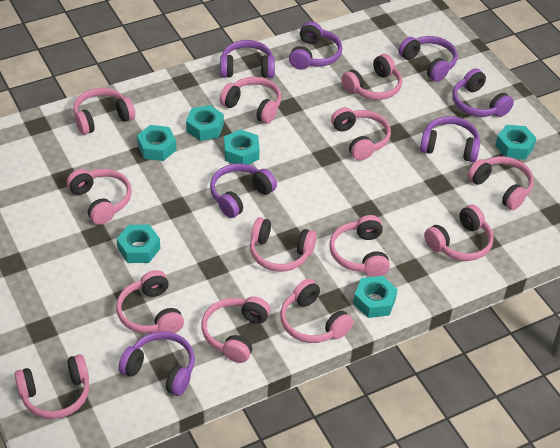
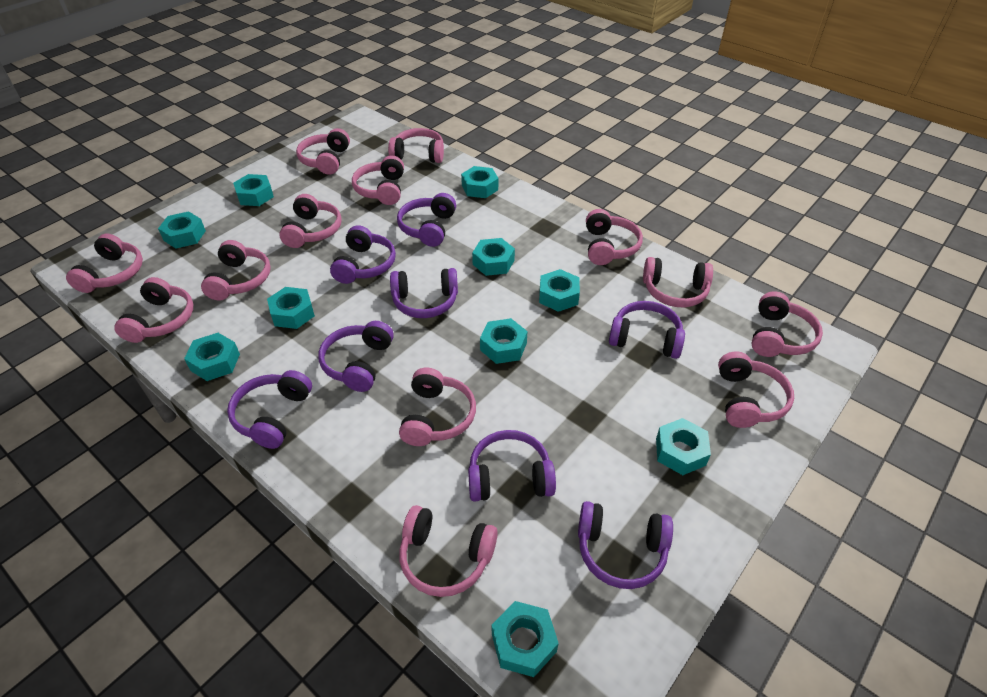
purple headphones: 7 -> 8
turquoise nut: 6 -> 10

